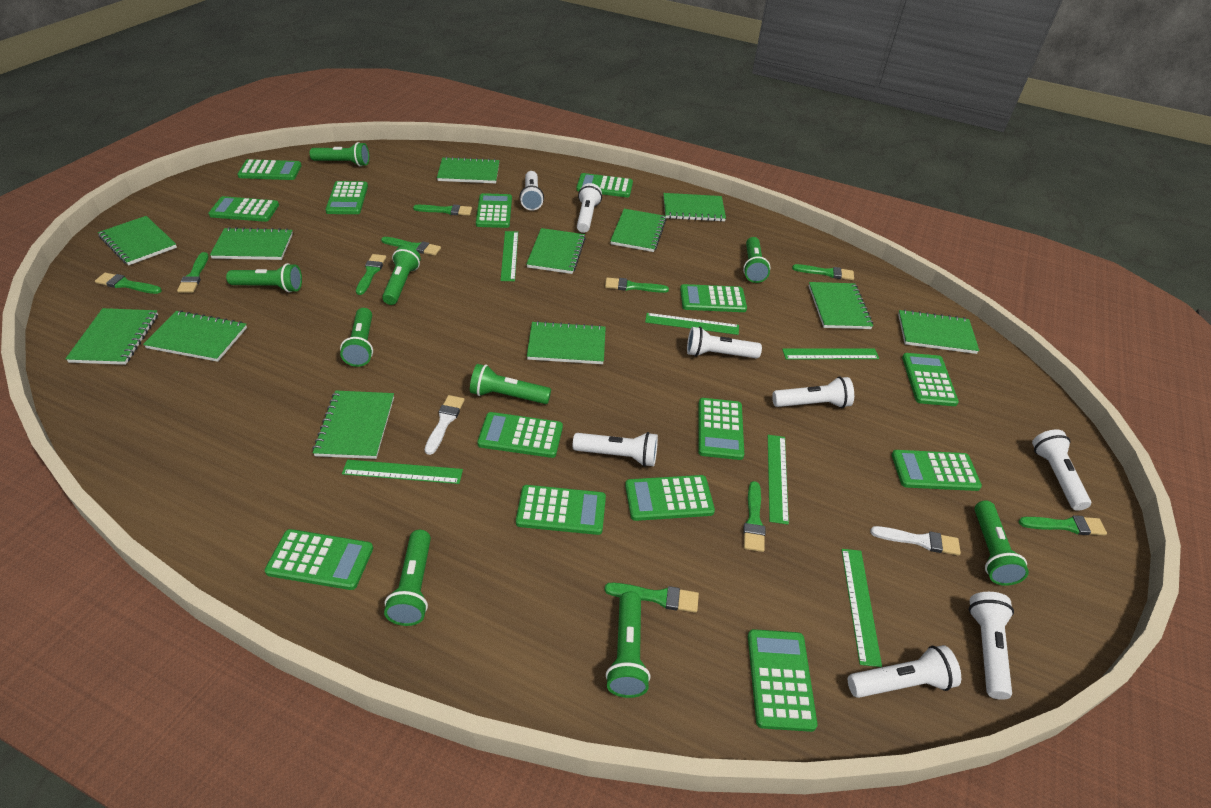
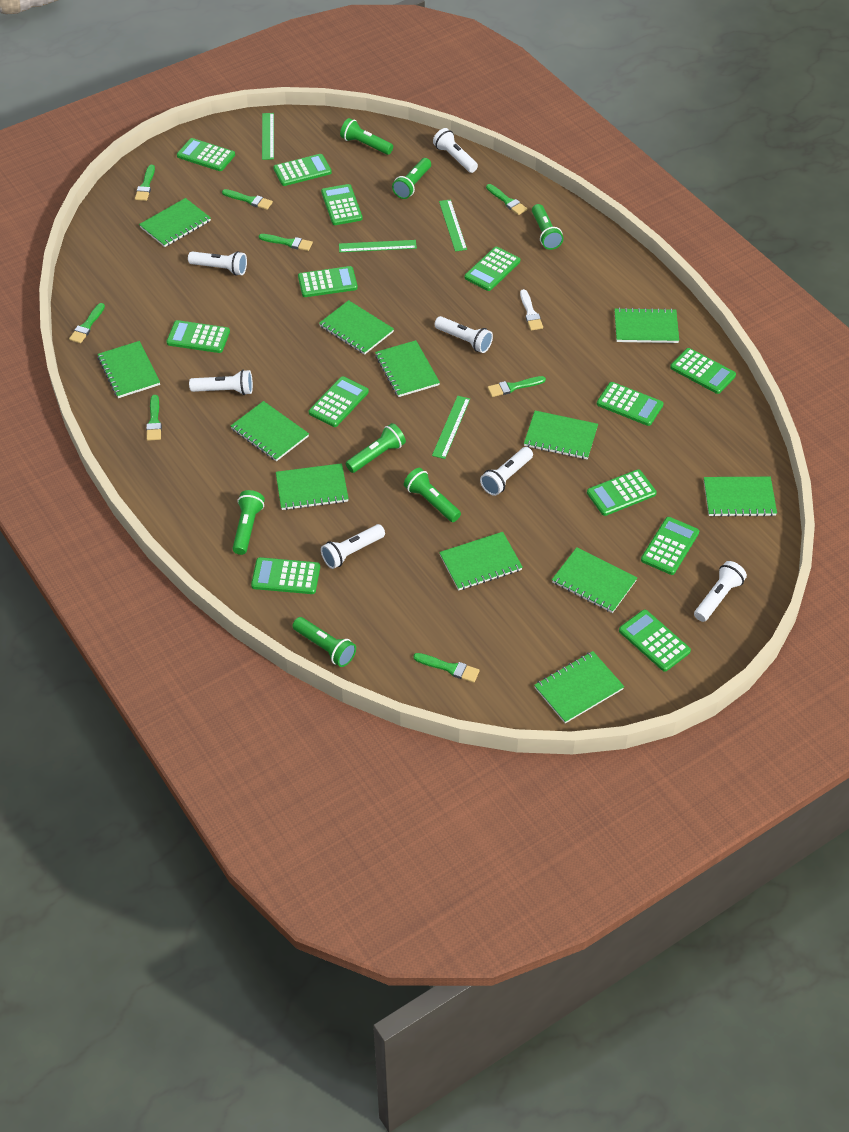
green brush: 10 -> 8
green calculator: 14 -> 13
green flashlight: 9 -> 7
green ruler: 6 -> 4
white brush: 2 -> 1
white flashlight: 8 -> 7

